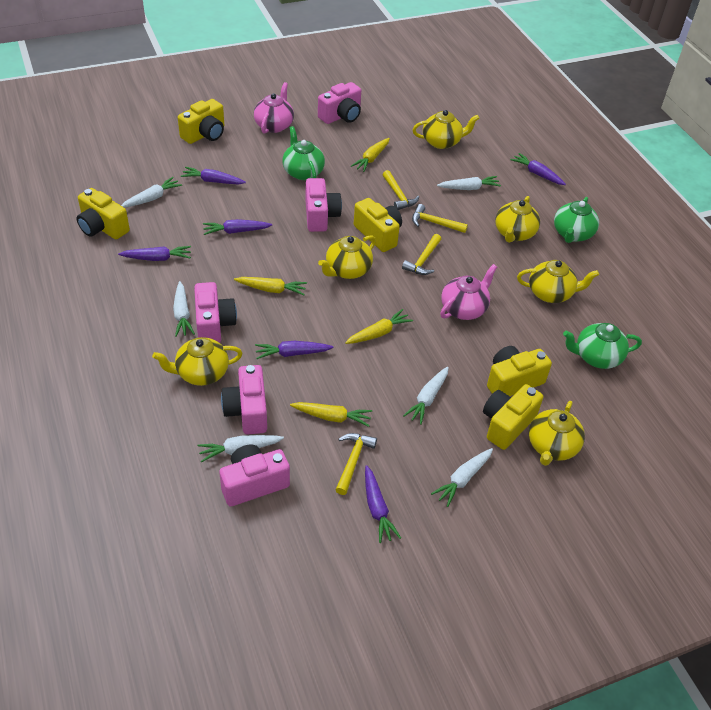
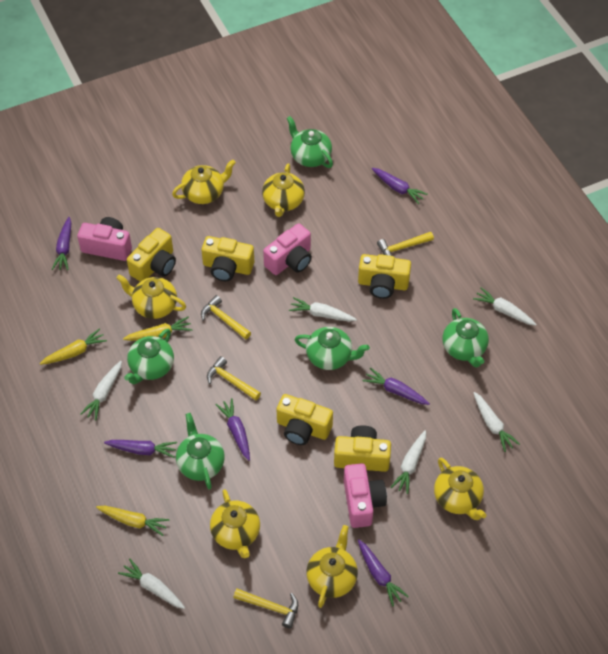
green teapot: 3 -> 5
pink camera: 5 -> 3
pink teapot: 2 -> 0
yellow carrot: 4 -> 3

